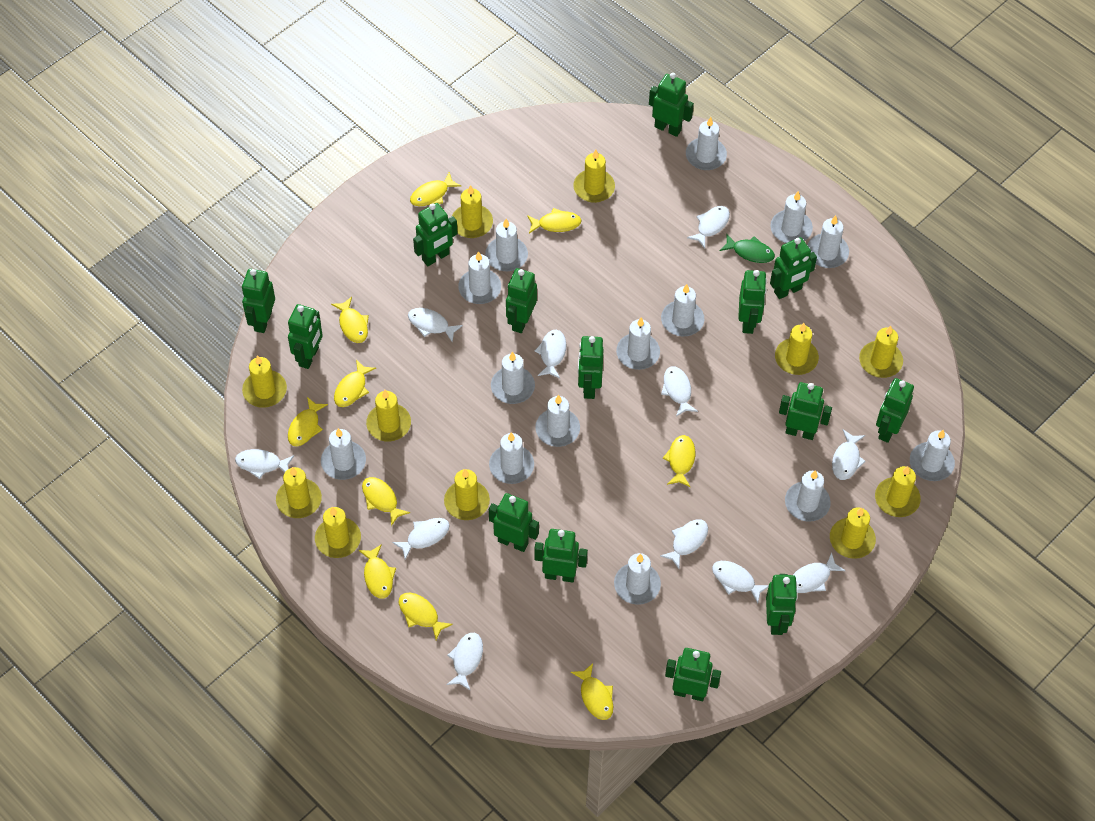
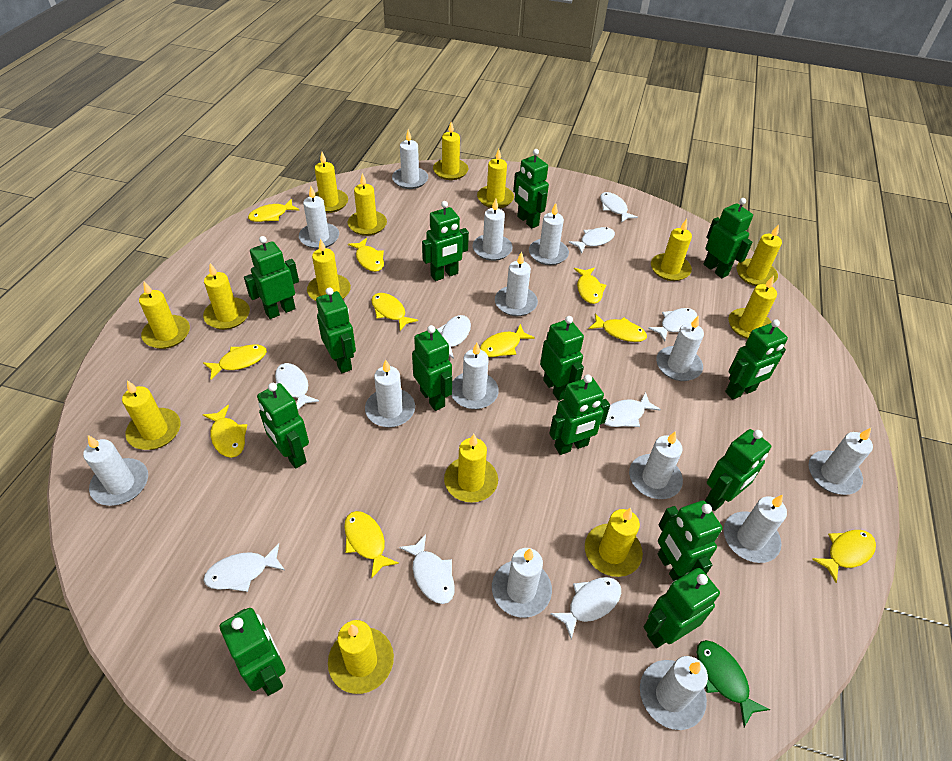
white fish: 11 -> 9
yellow candle: 11 -> 14

